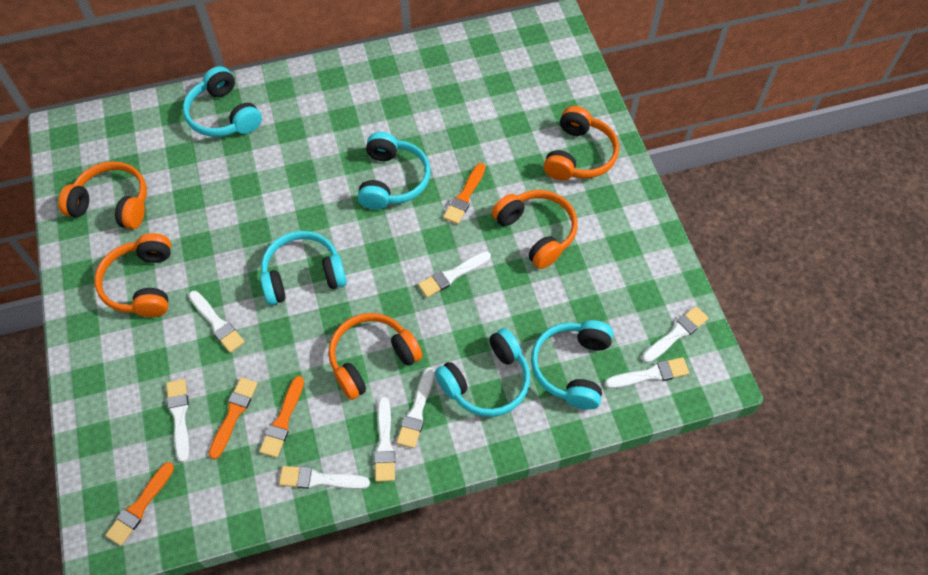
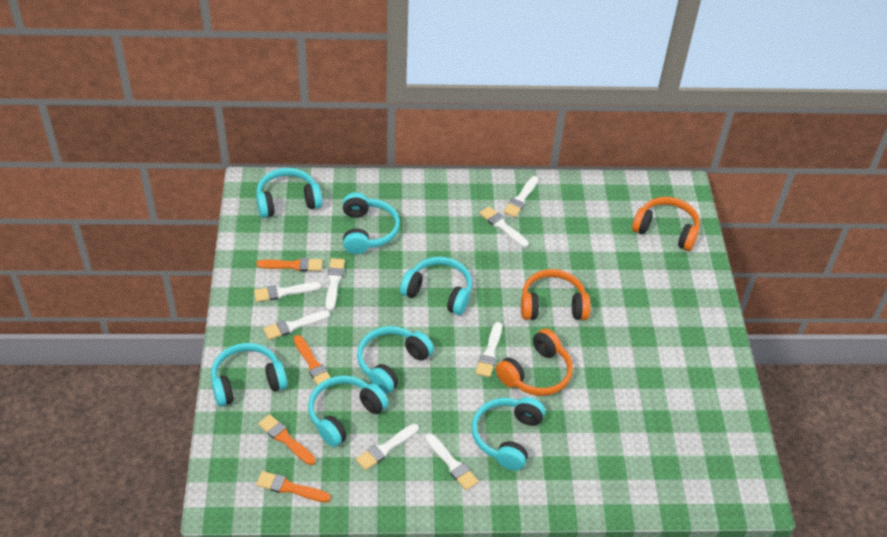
orange headphones: 5 -> 3
turquoise headphones: 5 -> 7

